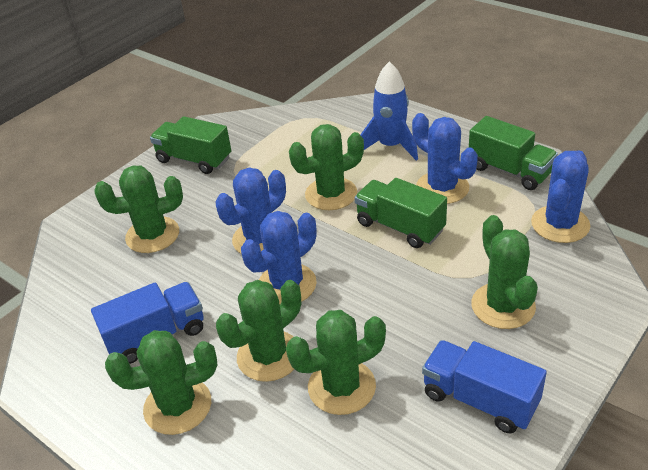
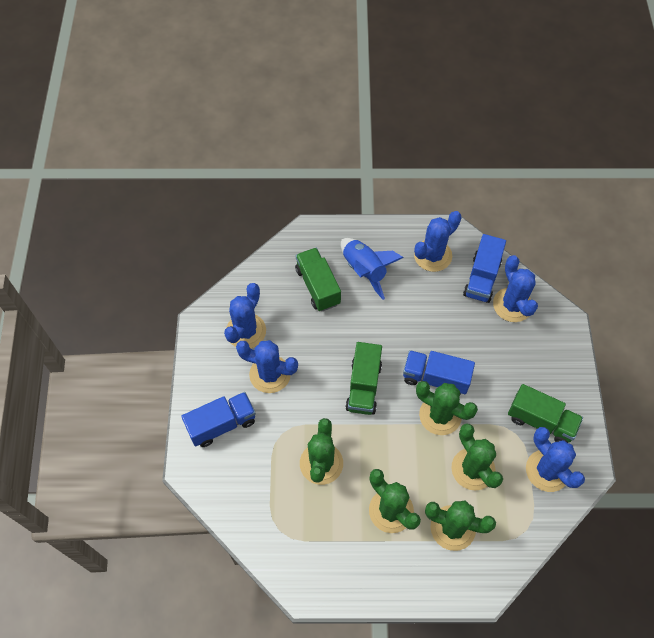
blue cactus: 4 -> 5
blue truck: 2 -> 3
green cactus: 6 -> 5

